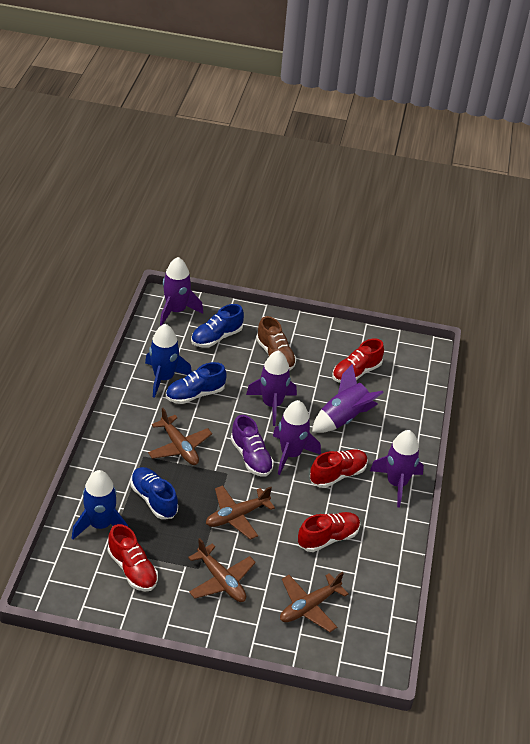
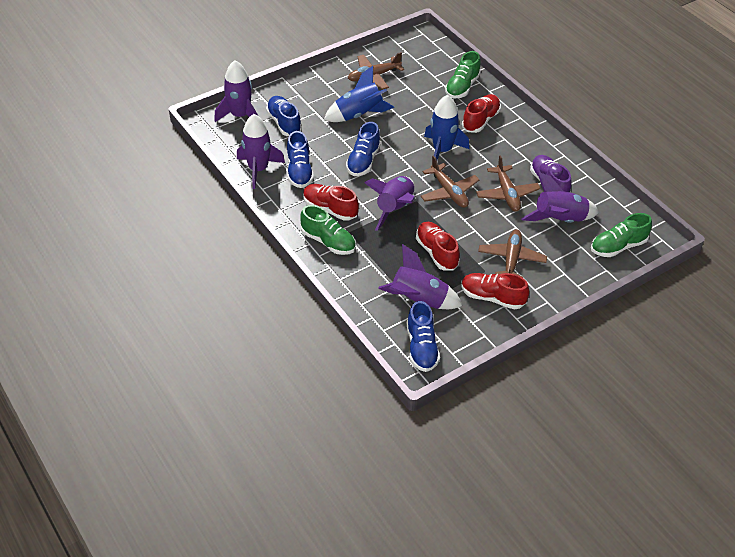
blue shoe: 3 -> 4
brown shoe: 1 -> 0
green shoe: 0 -> 3

